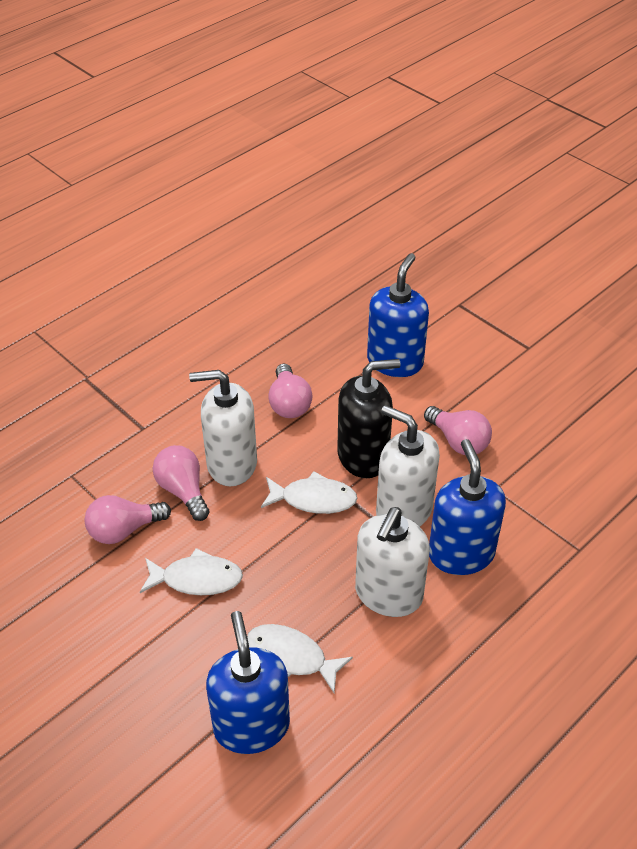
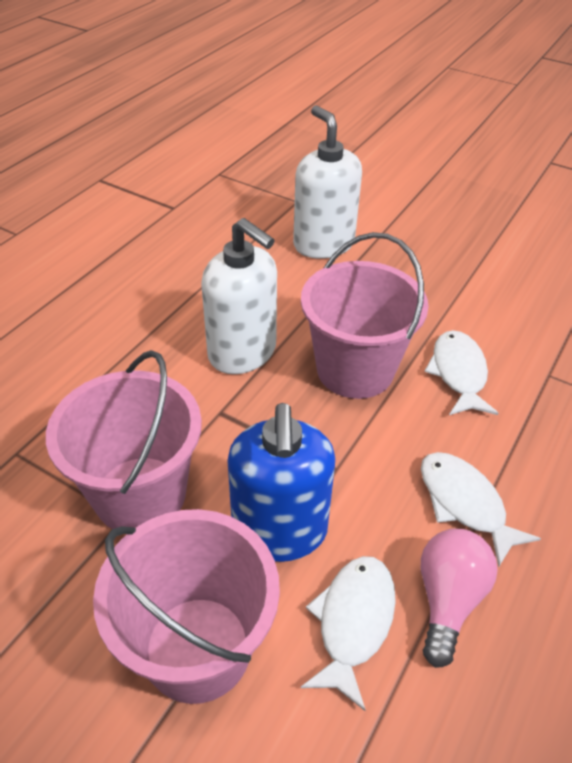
black soap dispenser: 1 -> 0
blue soap dispenser: 3 -> 1
pink bucket: 0 -> 3
pink light bulb: 4 -> 1
white soap dispenser: 3 -> 2

